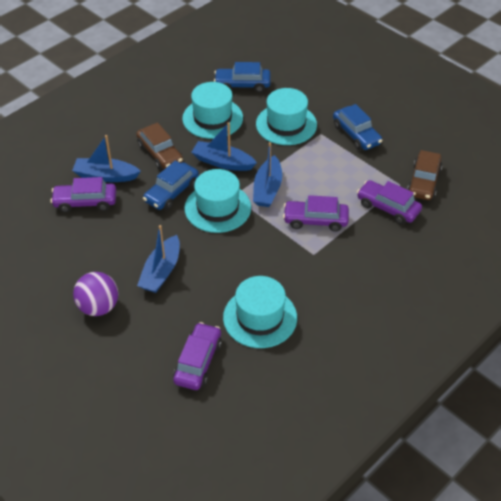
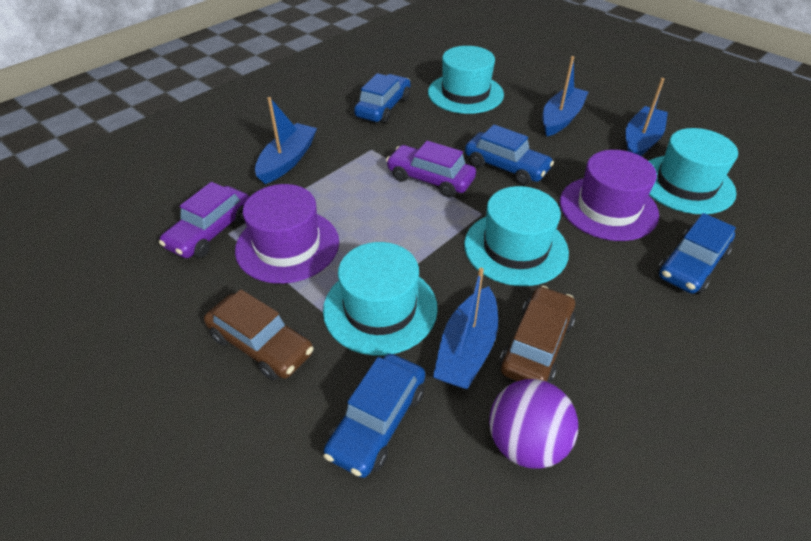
blue car: 3 -> 4
purple car: 4 -> 2
purple hat: 0 -> 2

